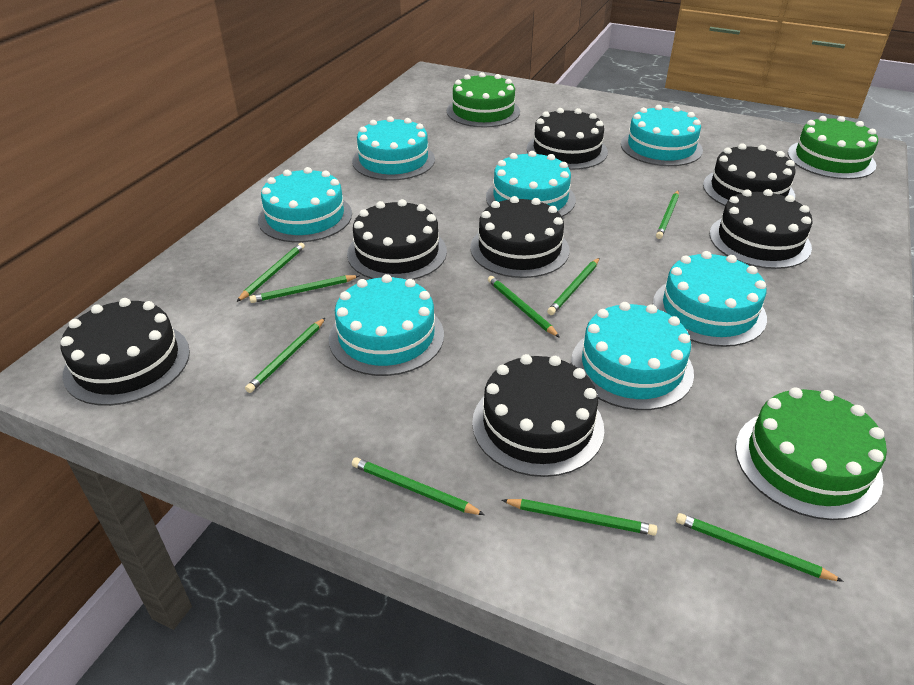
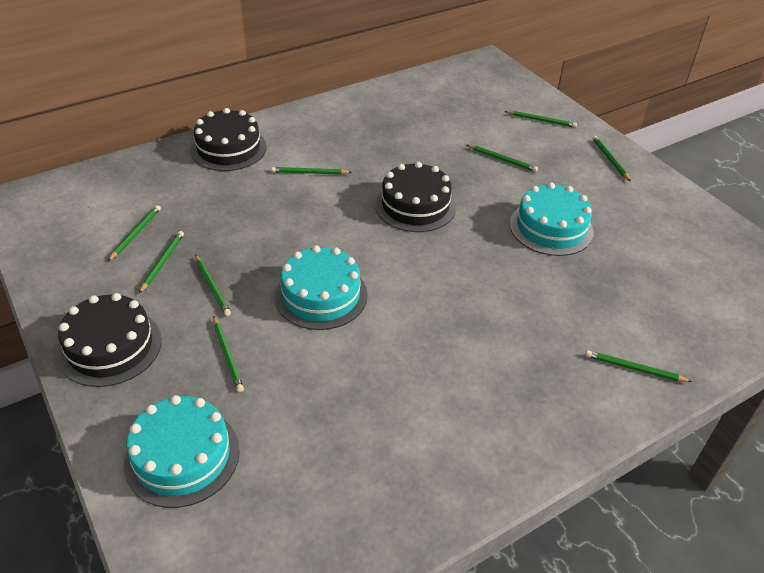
black cake: 7 -> 3
green cake: 3 -> 0
turquoise cake: 7 -> 3

